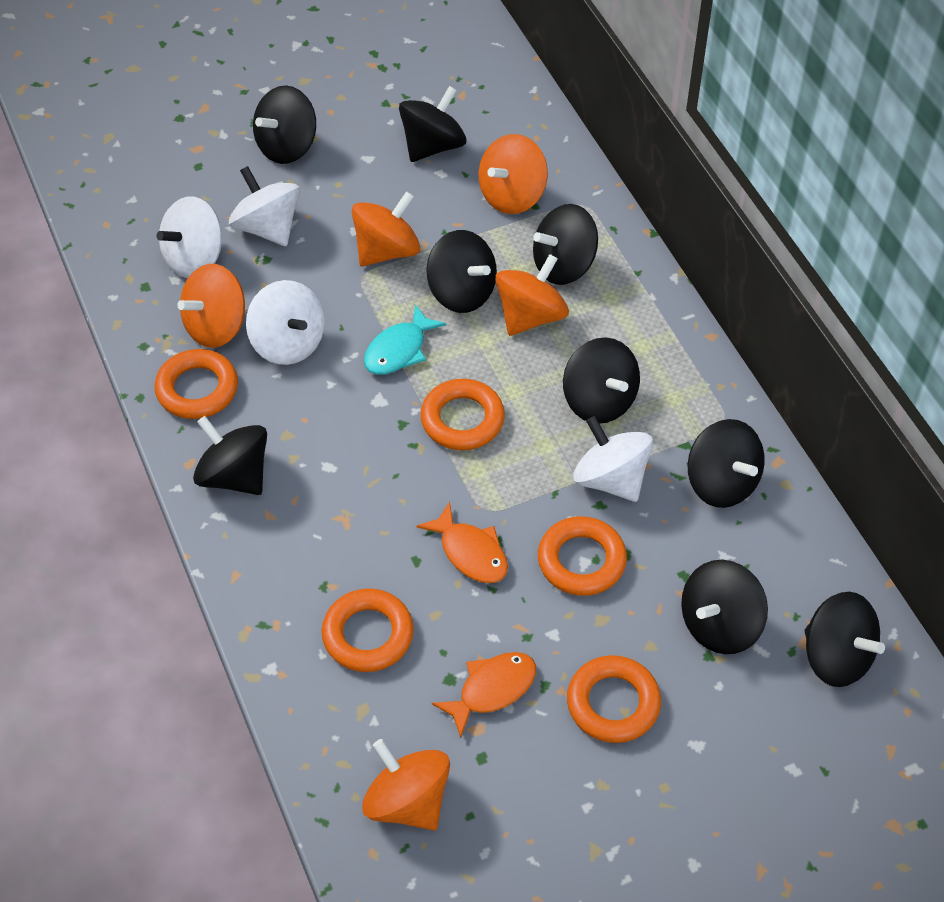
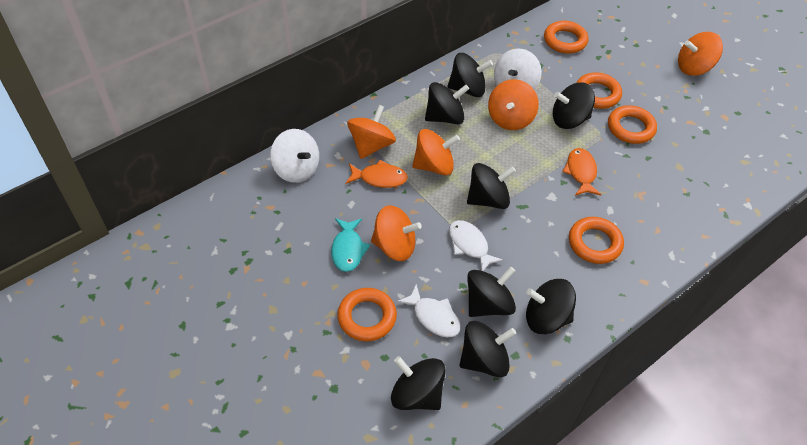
black spinning top: 9 -> 8
white fish: 0 -> 2
white spinning top: 4 -> 2

